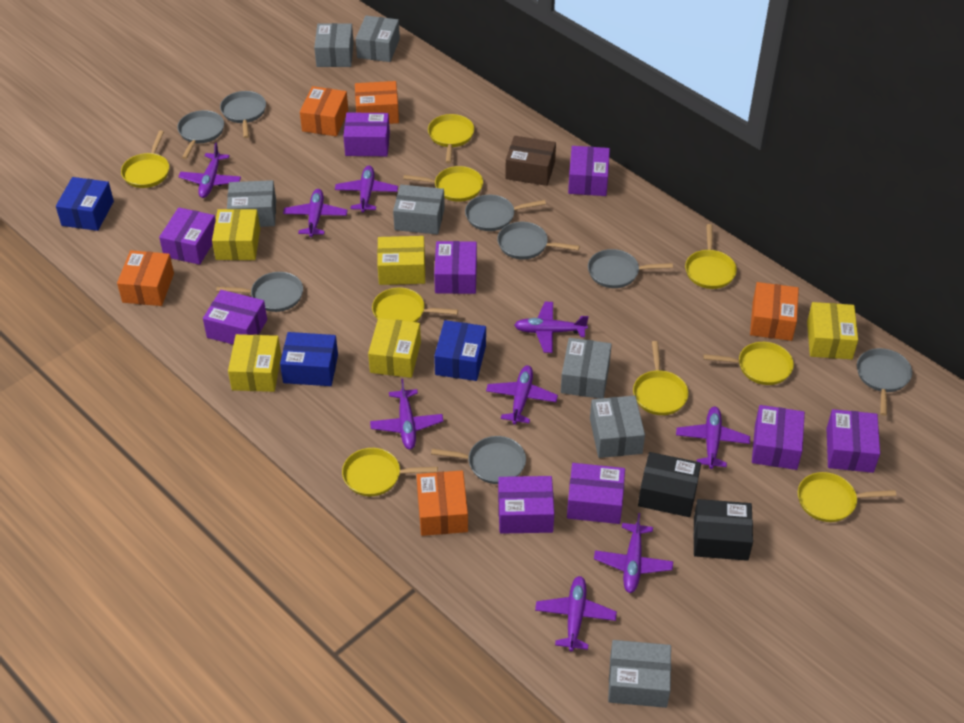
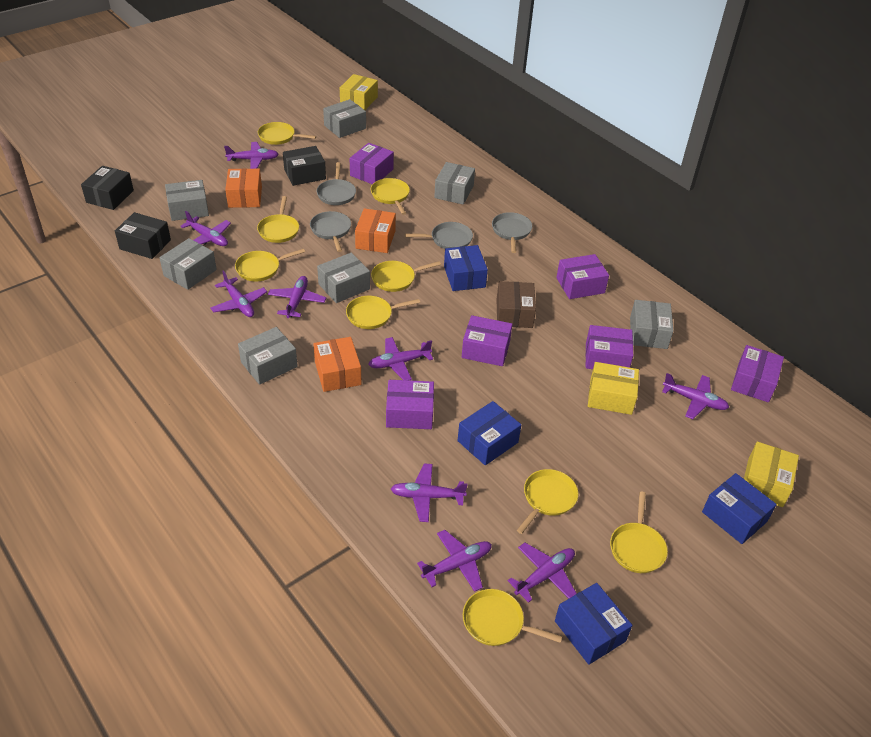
black box: 2 -> 3
blue box: 3 -> 4
grey pan: 8 -> 4
orange box: 5 -> 3
purple box: 9 -> 6
yellow box: 5 -> 3

